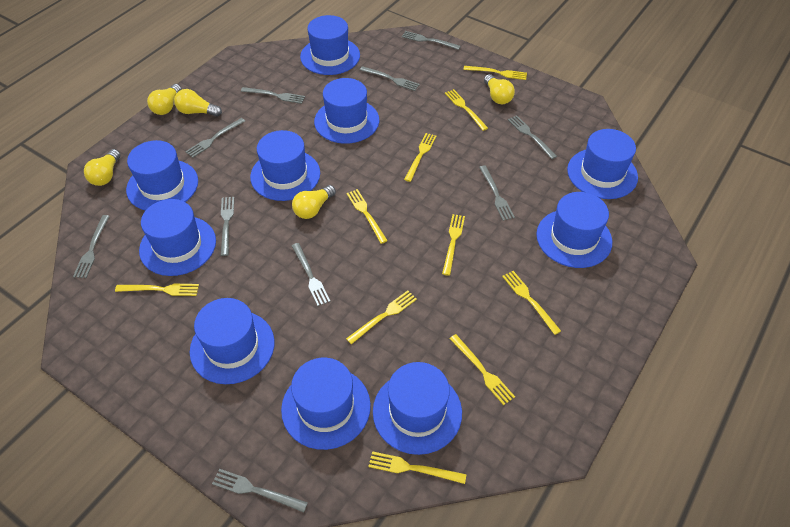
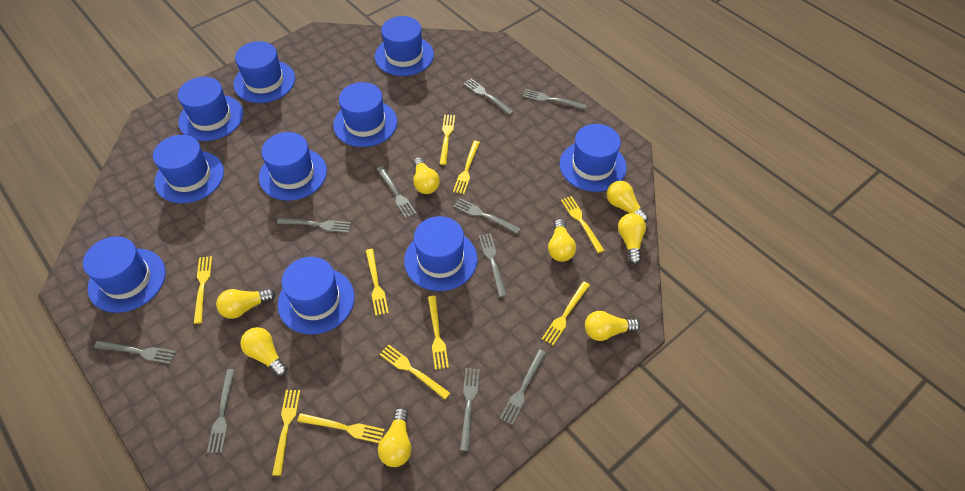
yellow light bulb: 5 -> 8

